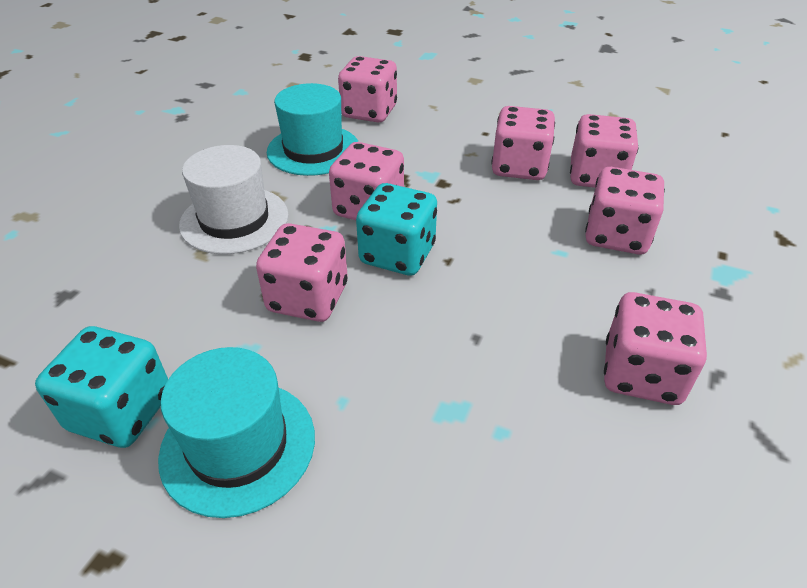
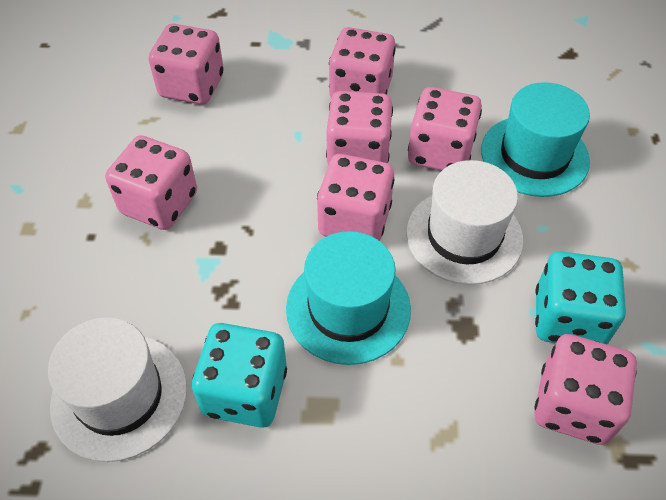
white hat: 1 -> 2

